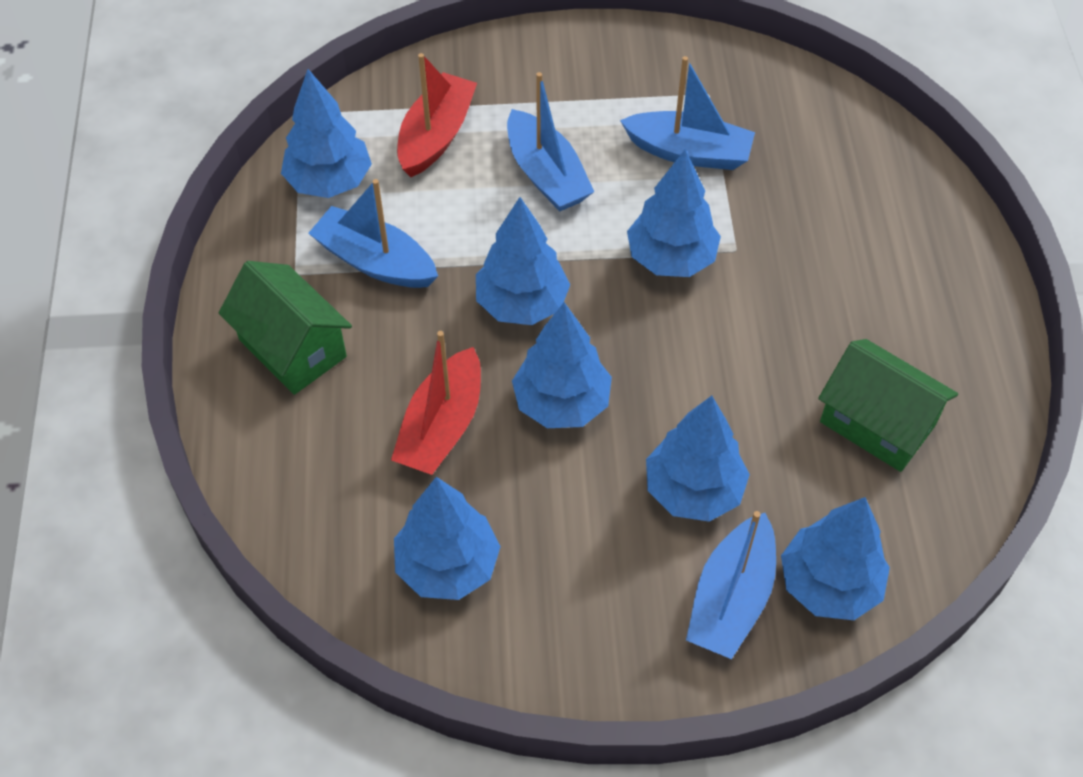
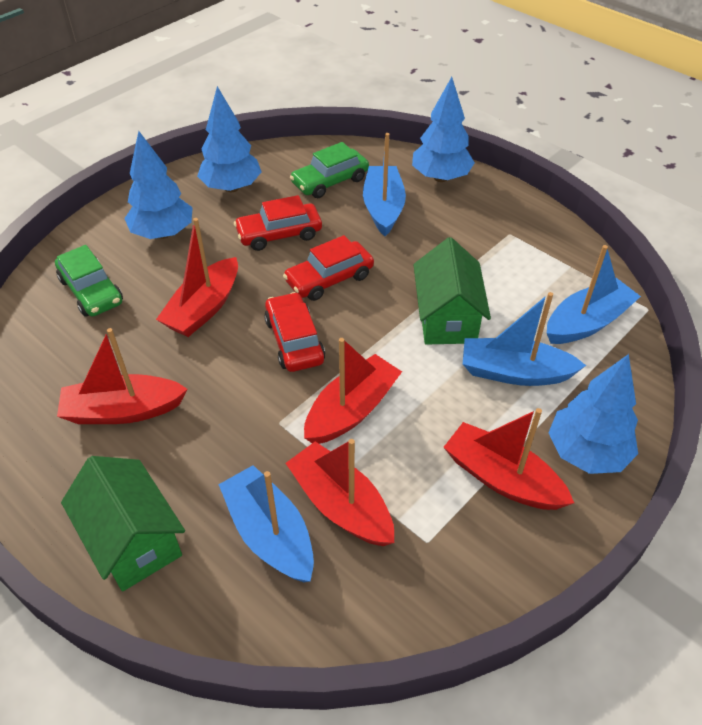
blue tree: 7 -> 4
green car: 0 -> 2
red boat: 2 -> 5
red car: 0 -> 3

